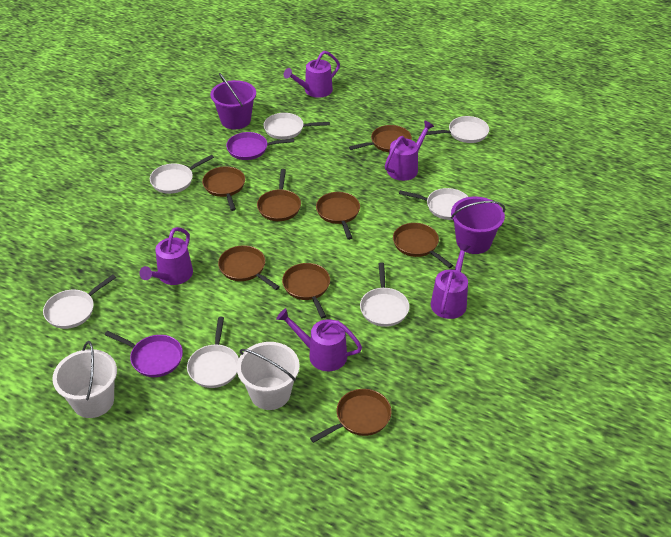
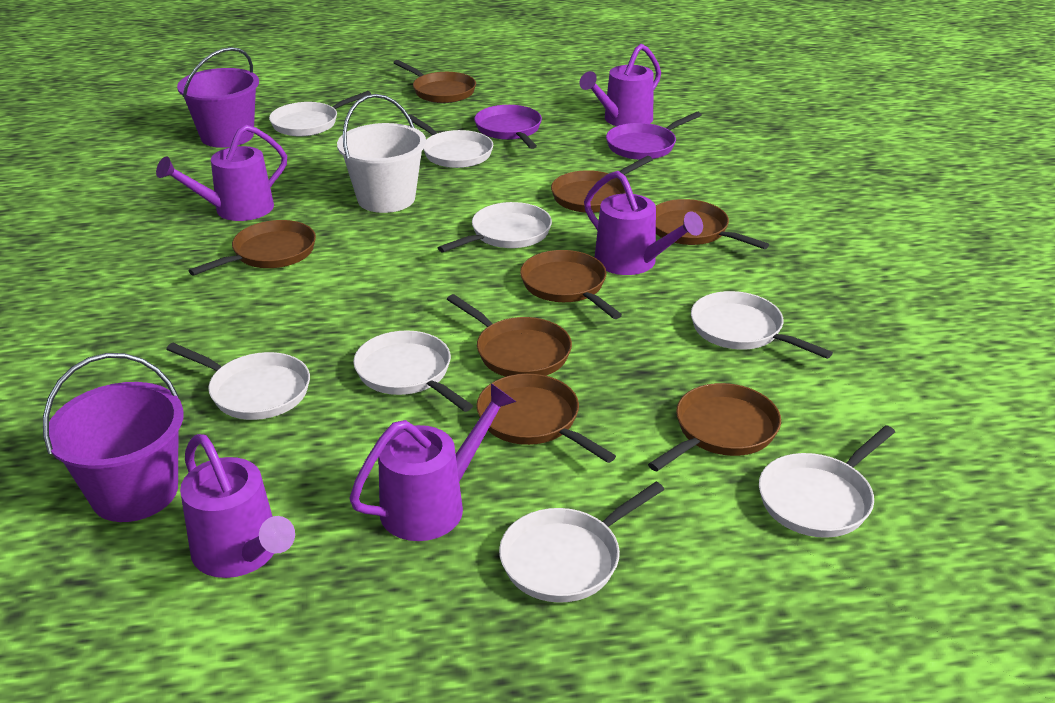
white bucket: 2 -> 1
white pan: 7 -> 8

